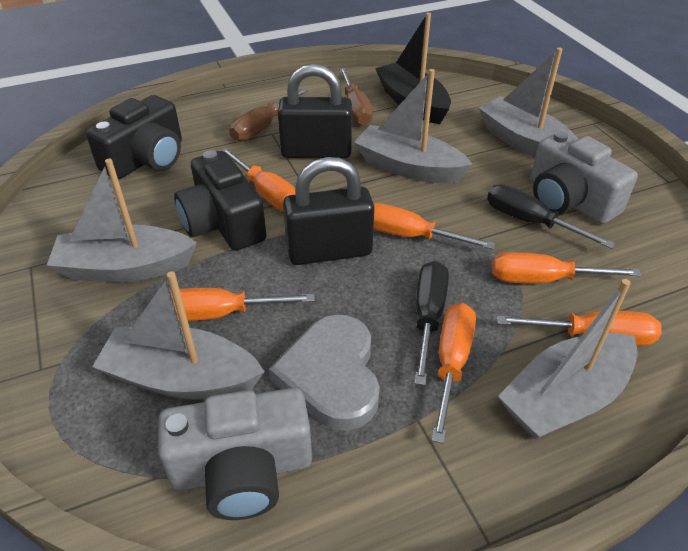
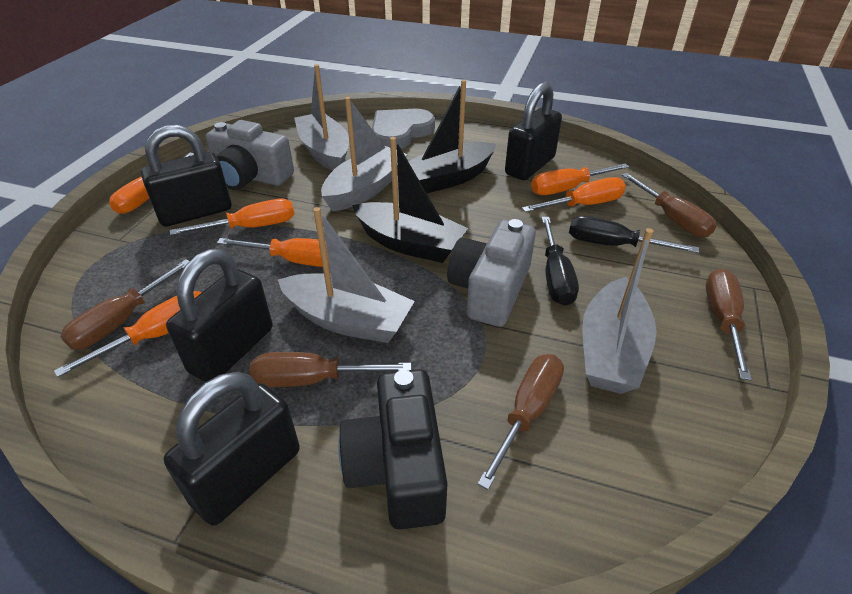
black boat: 1 -> 2
black camera: 2 -> 1
black padlock: 2 -> 4
brown screwdriver: 2 -> 5
grey boat: 5 -> 4

